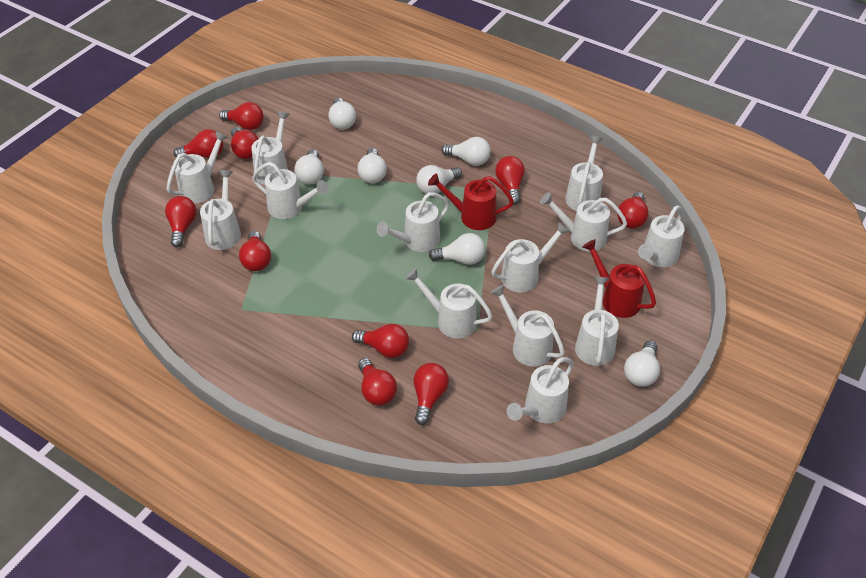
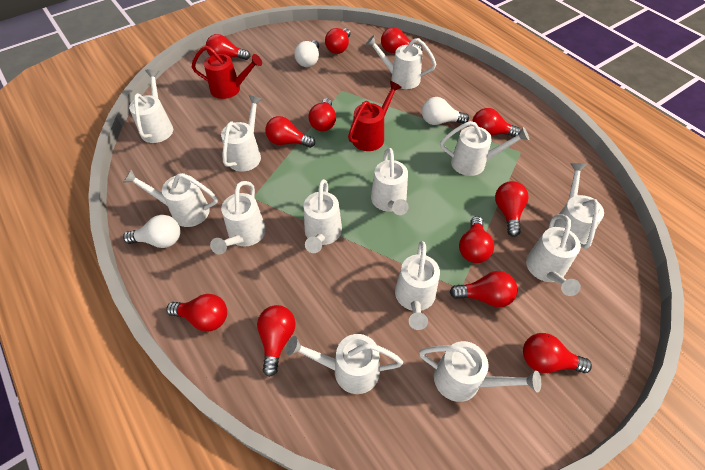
red light bulb: 10 -> 12
white light bulb: 7 -> 3

